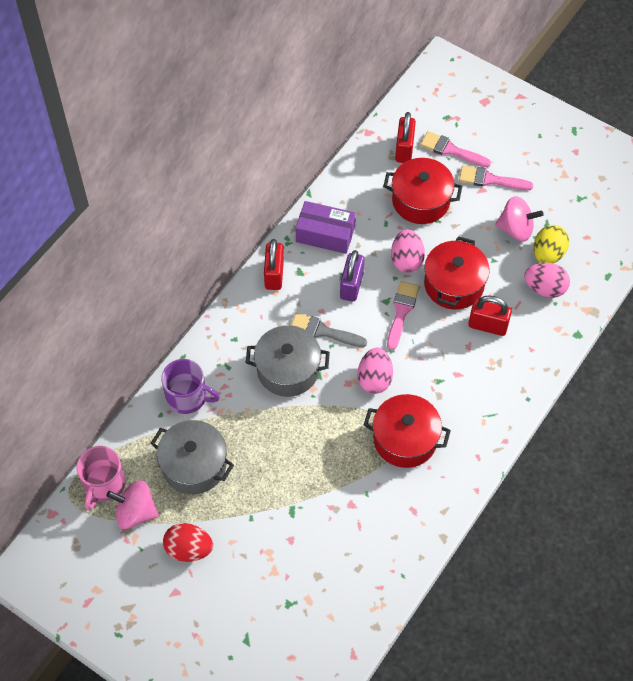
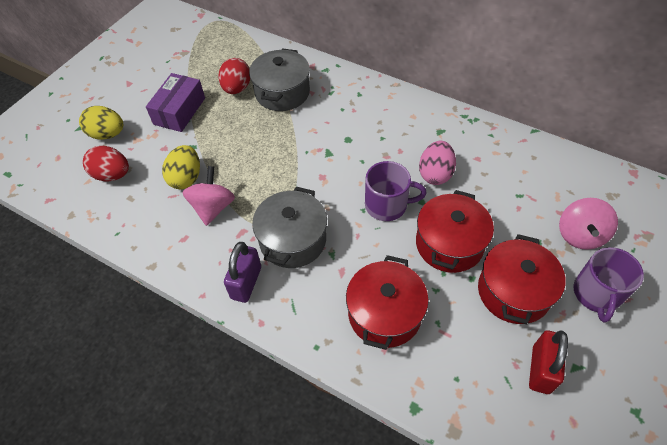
grey brush: 1 -> 0
pink brush: 3 -> 0
pink egg: 3 -> 1
pink mug: 1 -> 0
purple mug: 1 -> 2
red egg: 1 -> 2
red padlock: 3 -> 1
yellow egg: 1 -> 2

